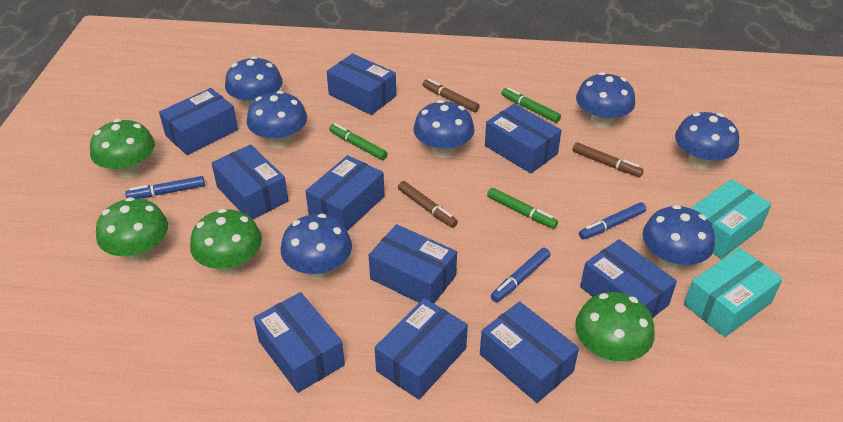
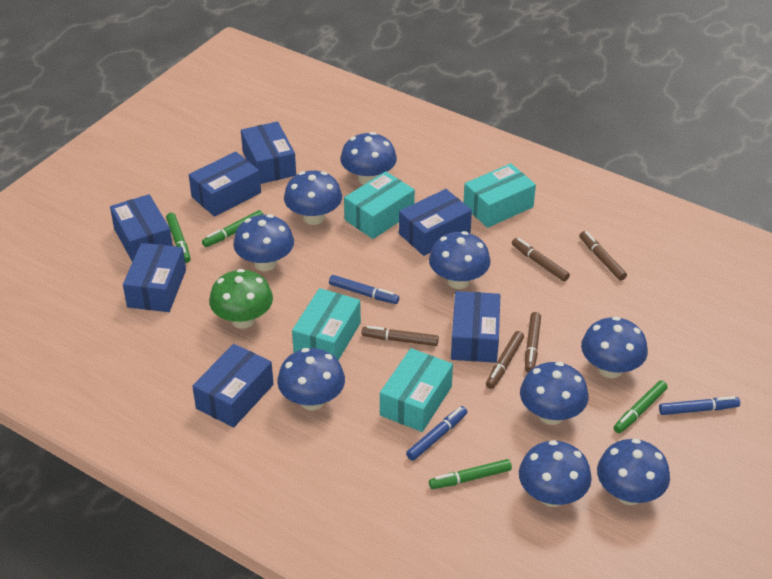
blue box: 10 -> 7
blue mushroom: 7 -> 9
brown marker: 3 -> 5
green marker: 3 -> 4
green mushroom: 4 -> 1
turquoise box: 2 -> 4

